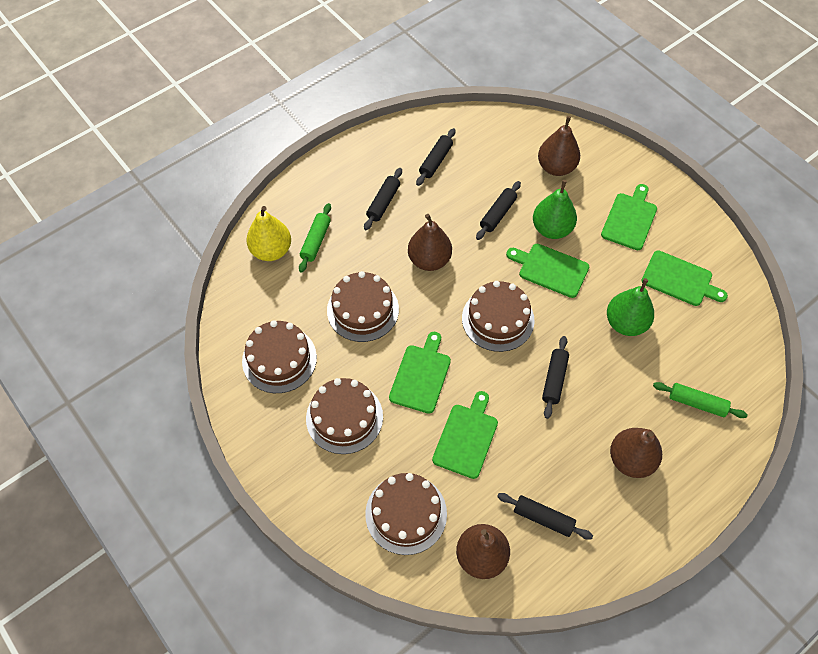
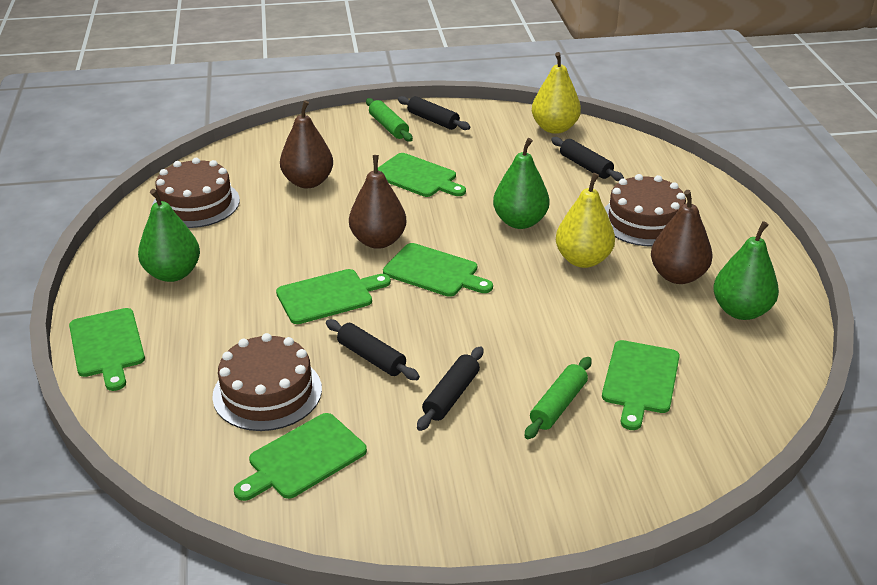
black rolling pin: 5 -> 4
brown cake: 5 -> 3
brown pear: 4 -> 3
green cutting board: 5 -> 6
green pear: 2 -> 3
yellow pear: 1 -> 2

